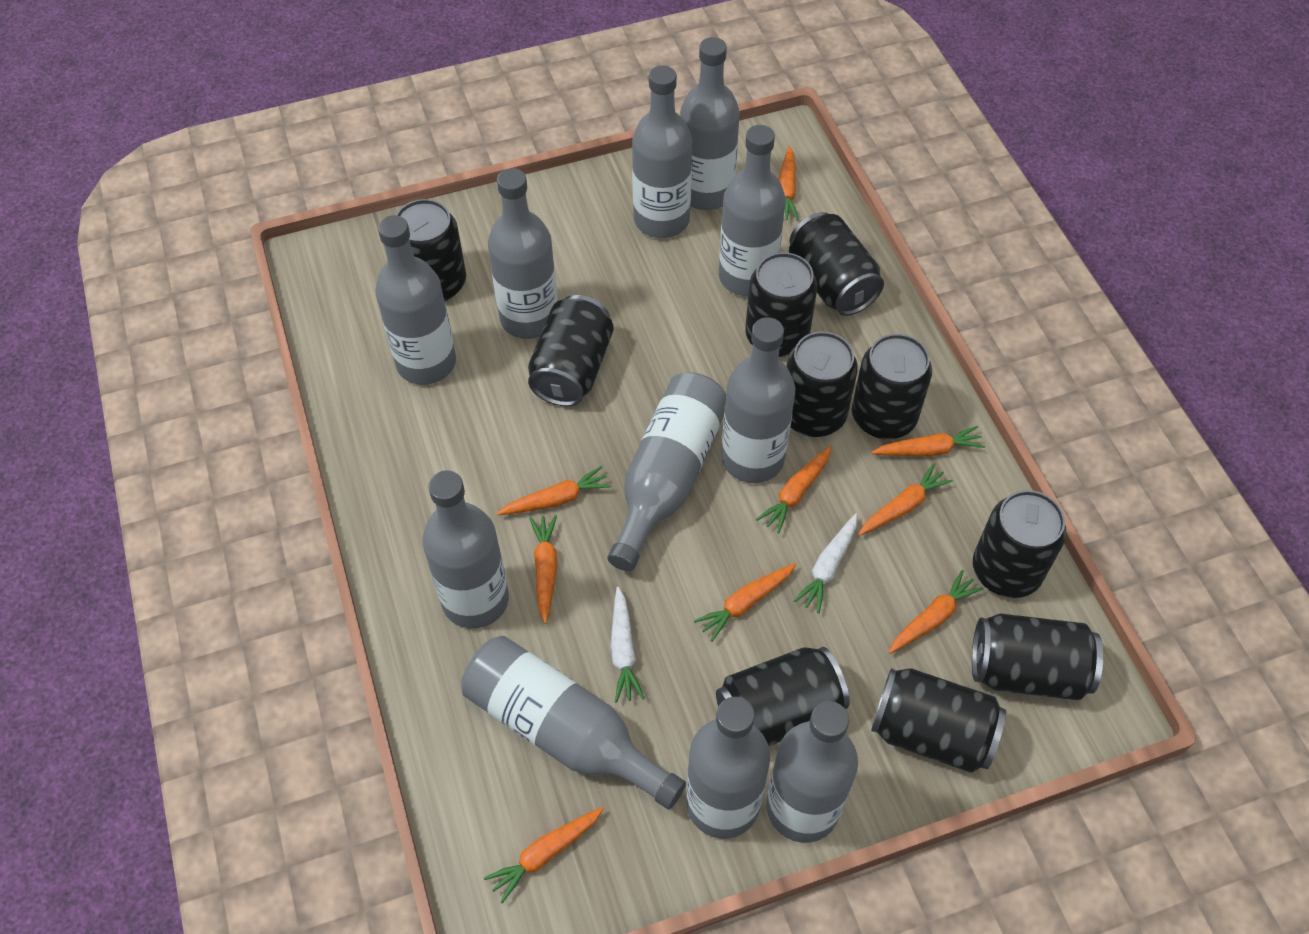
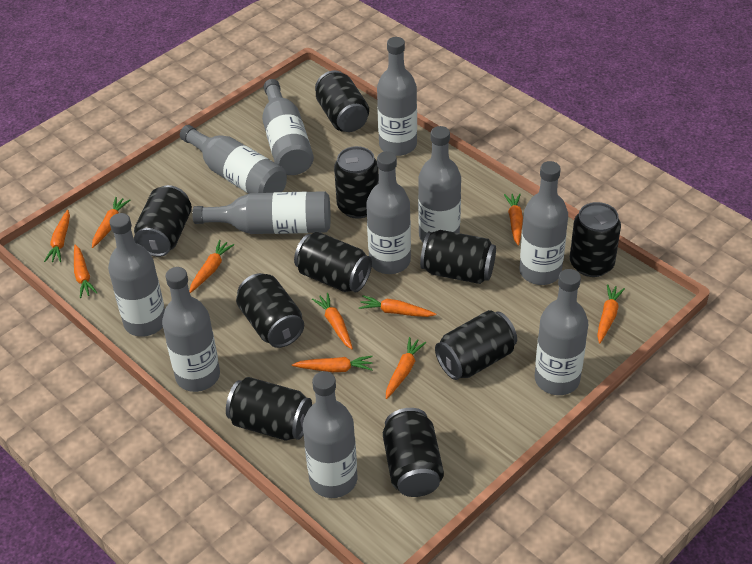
orange carrot: 9 -> 10
white carrot: 2 -> 0

